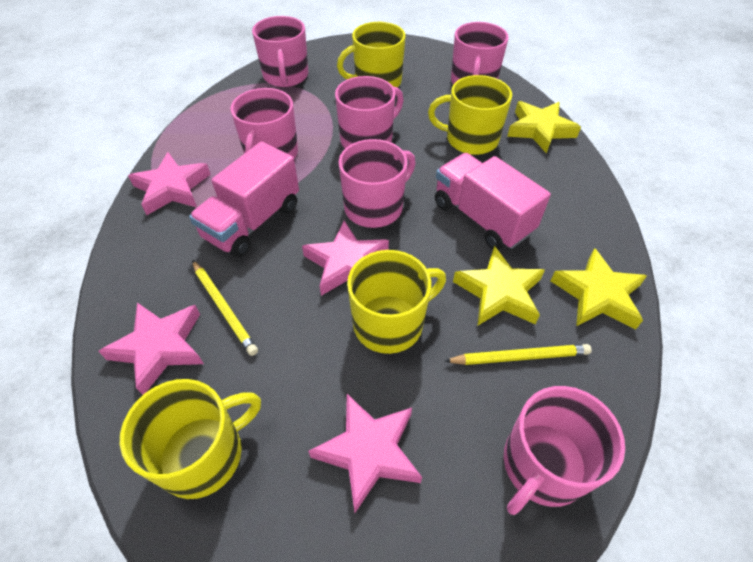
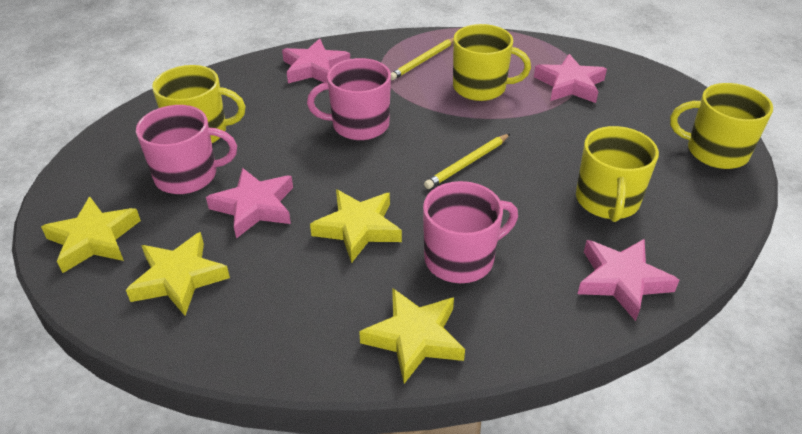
pink mug: 6 -> 3
pink truck: 2 -> 0
yellow star: 3 -> 4

